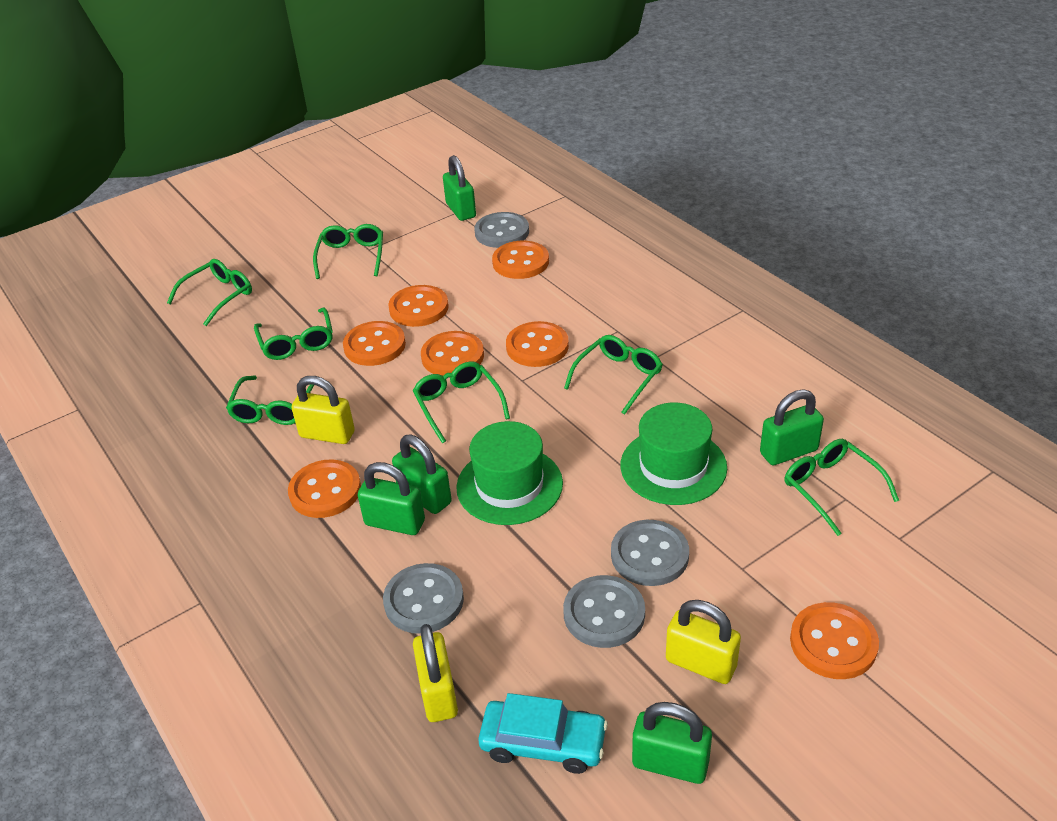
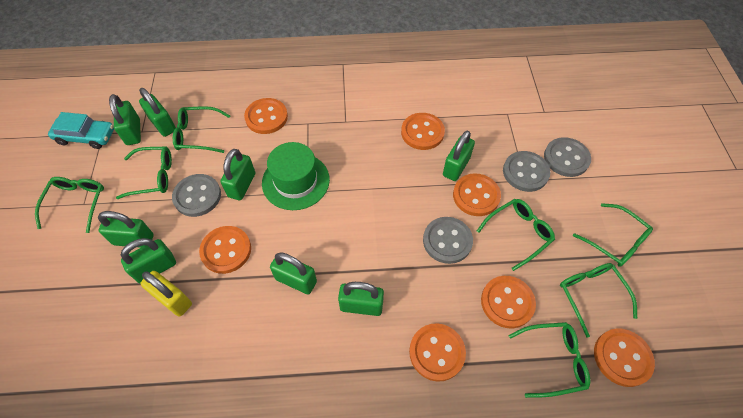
green hat: 2 -> 1
green padlock: 5 -> 8
yellow padlock: 3 -> 1

